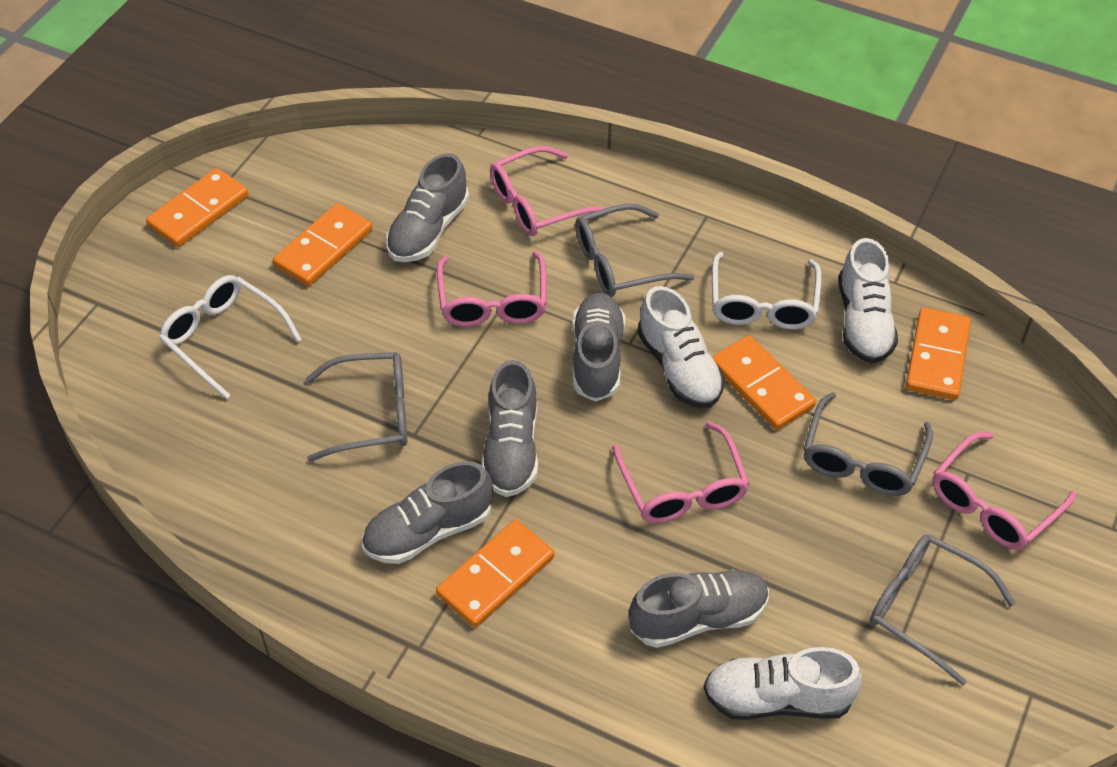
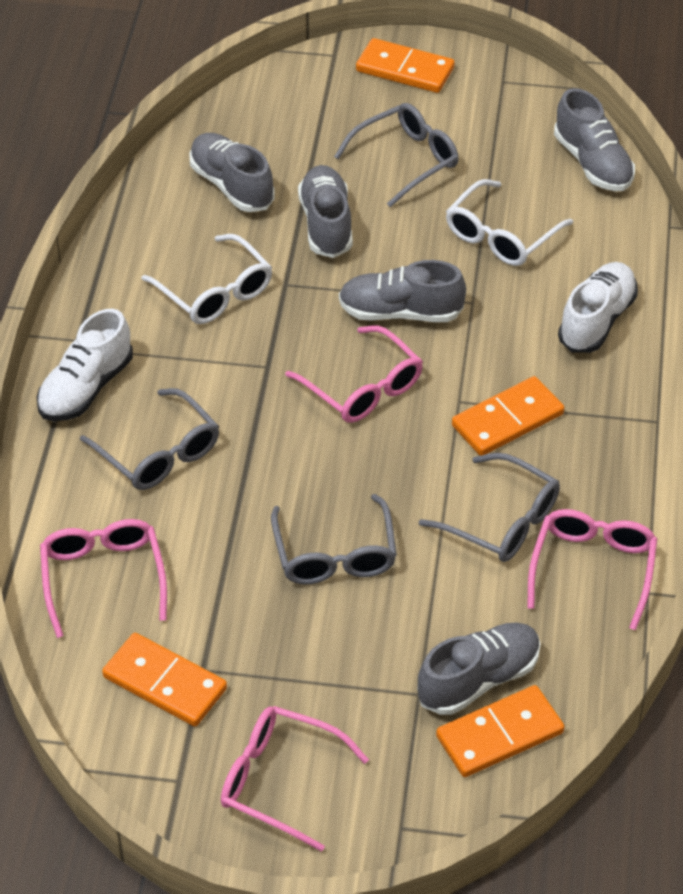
orange domino: 5 -> 4
white shoe: 3 -> 2

